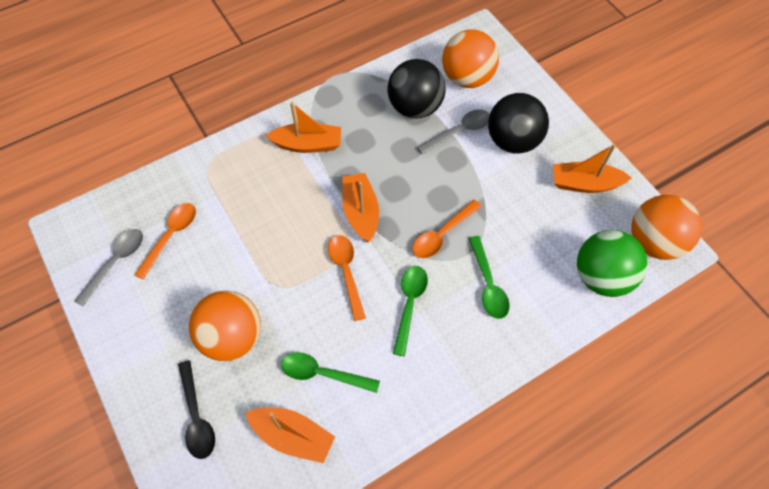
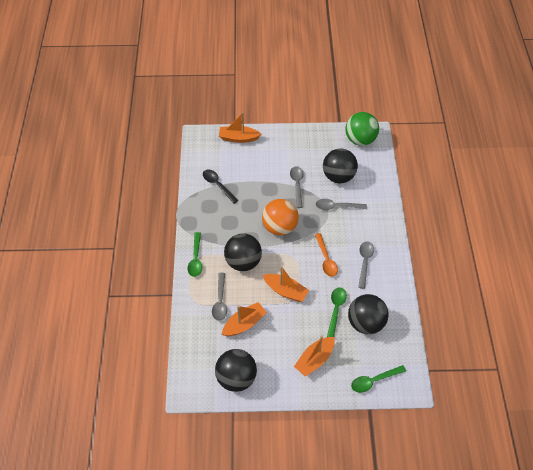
black ball: 2 -> 4
grey spoon: 2 -> 4
orange ball: 3 -> 1
orange spoon: 3 -> 1

